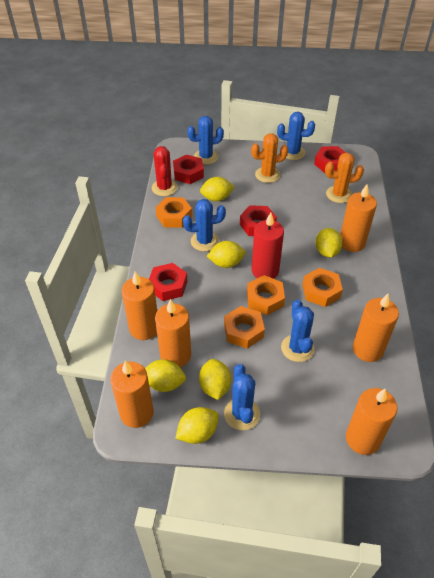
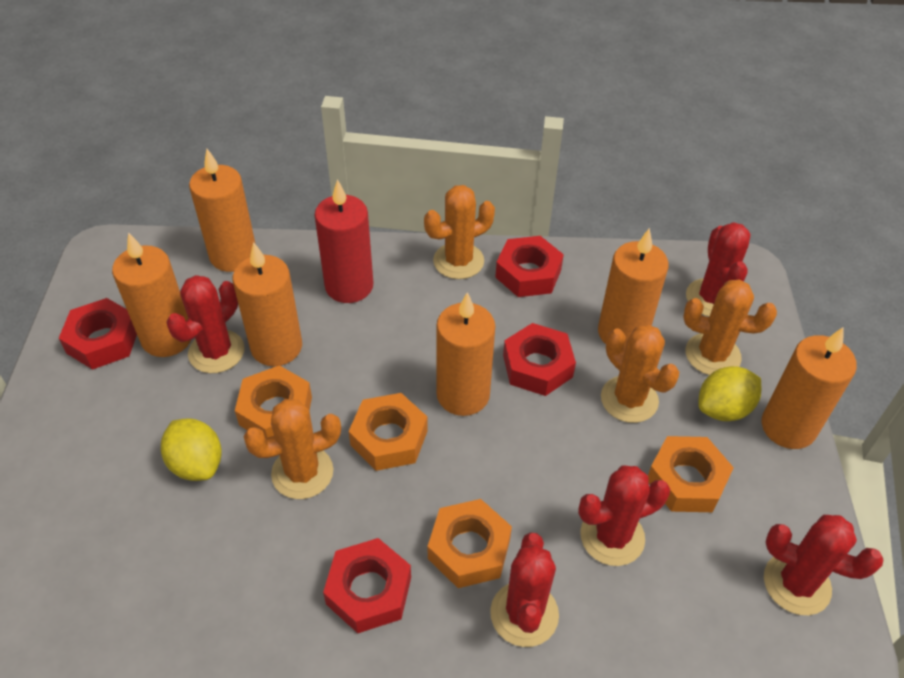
blue cactus: 5 -> 0
orange cactus: 2 -> 4
red cactus: 1 -> 5
yellow lemon: 6 -> 2

